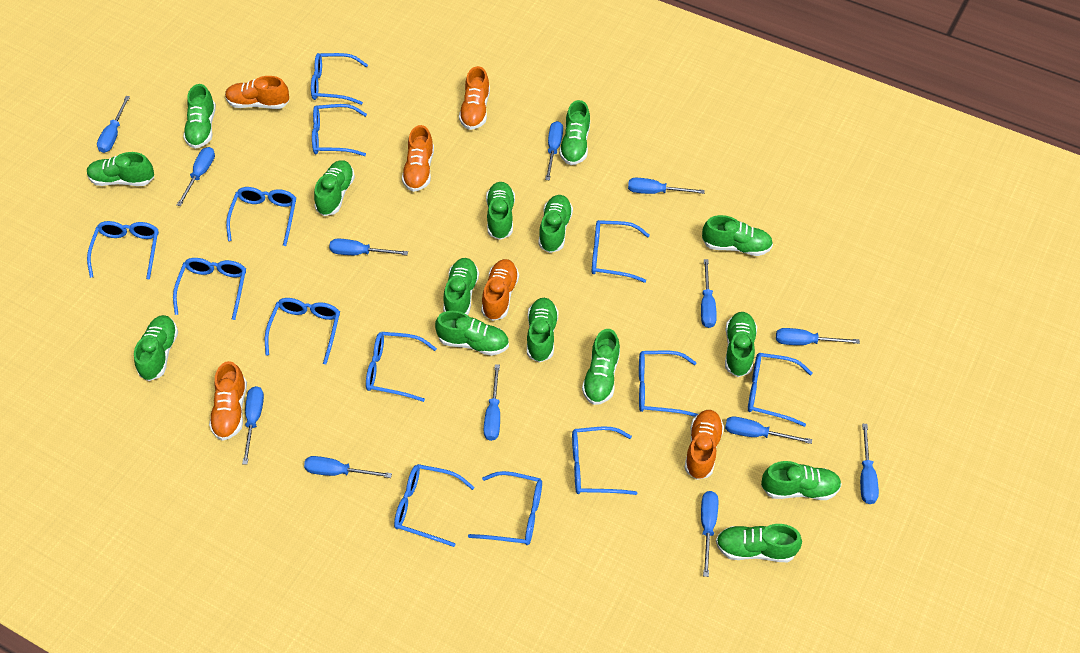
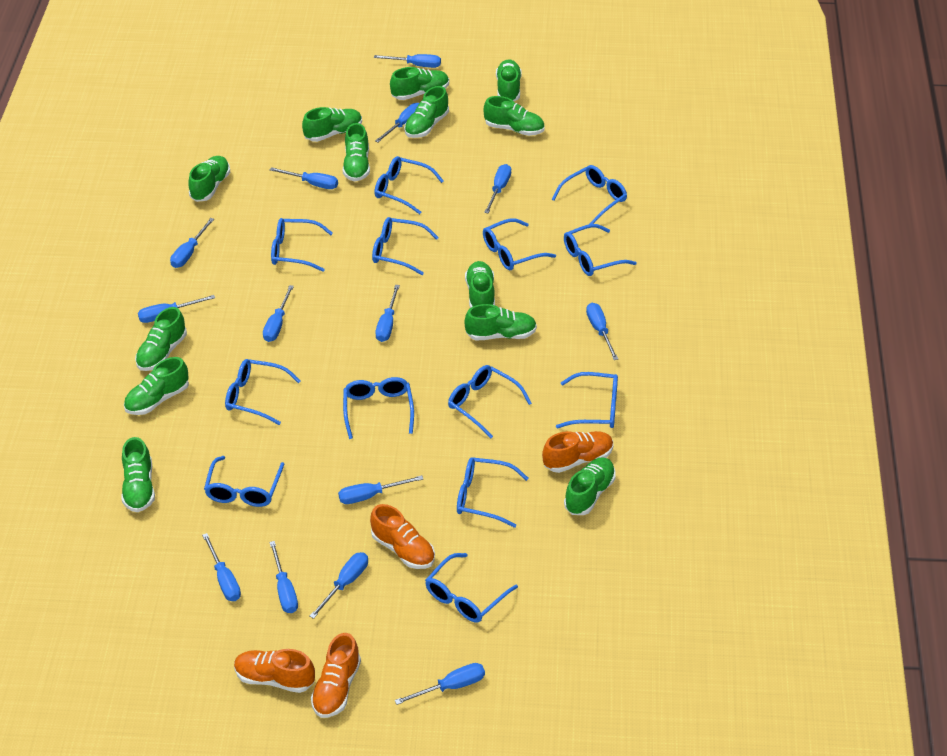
blue screwdriver: 13 -> 14
green shoe: 15 -> 13
orange shoe: 6 -> 4

